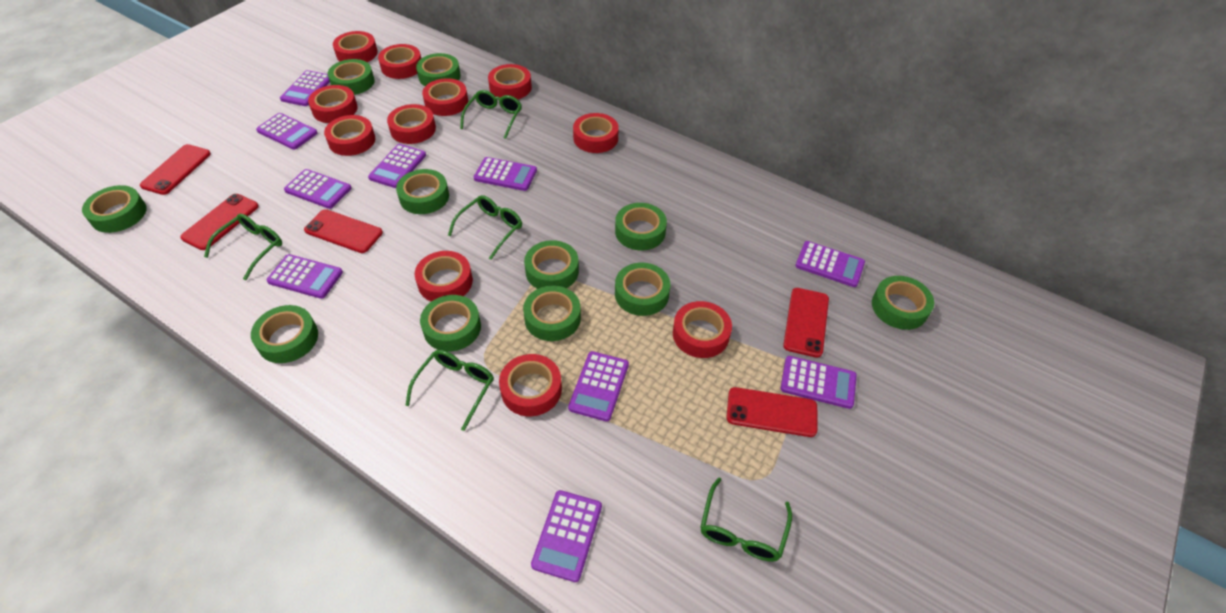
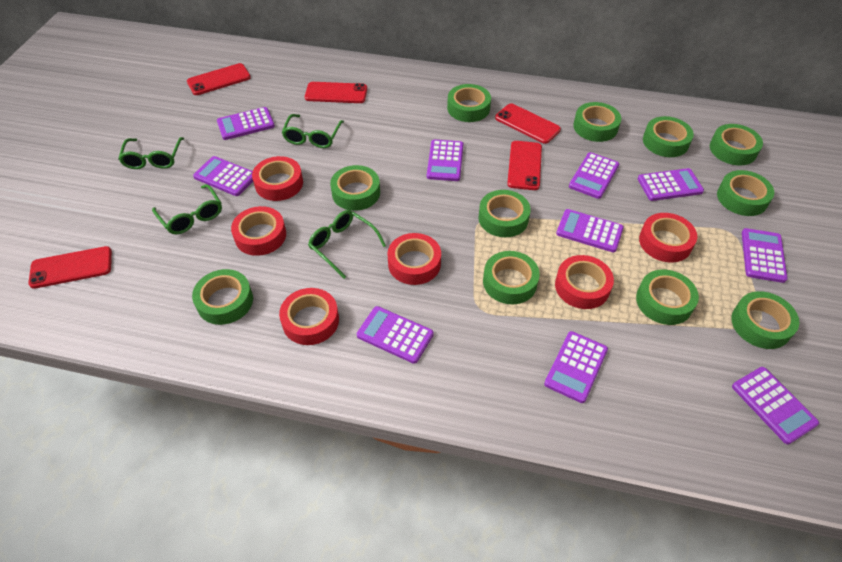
green glasses: 5 -> 4
red tape: 11 -> 6

